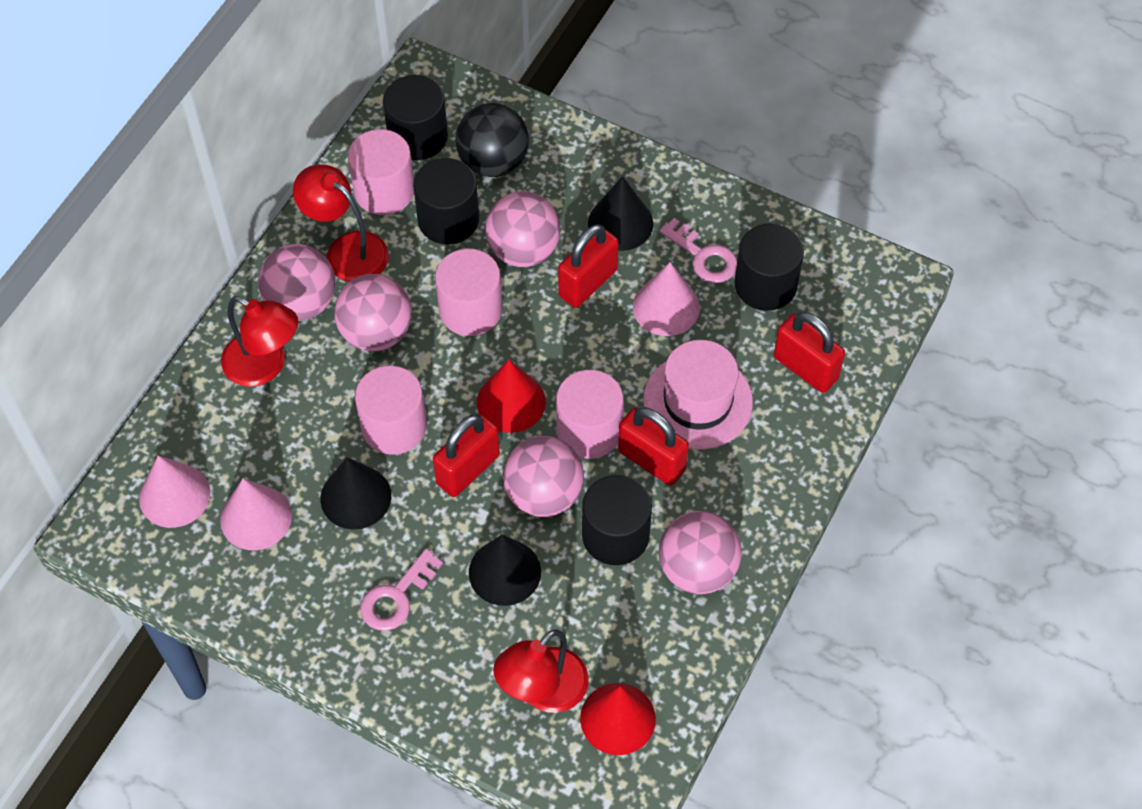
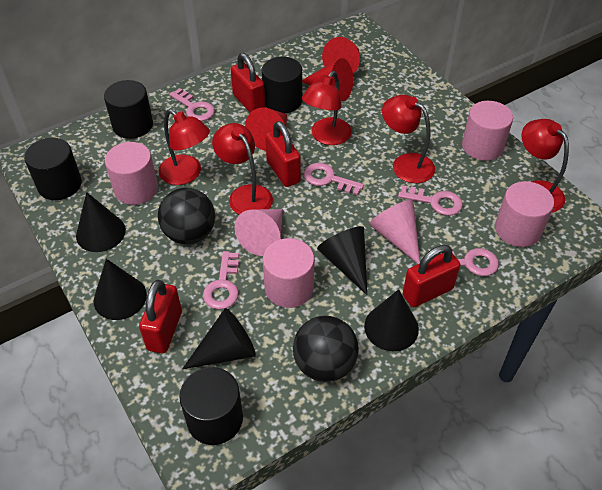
black ball: 1 -> 2
black cone: 3 -> 5
pink ball: 5 -> 0
pink cone: 3 -> 2
pink hat: 1 -> 0
pink key: 2 -> 5
red cone: 2 -> 3
red lamp: 3 -> 5

